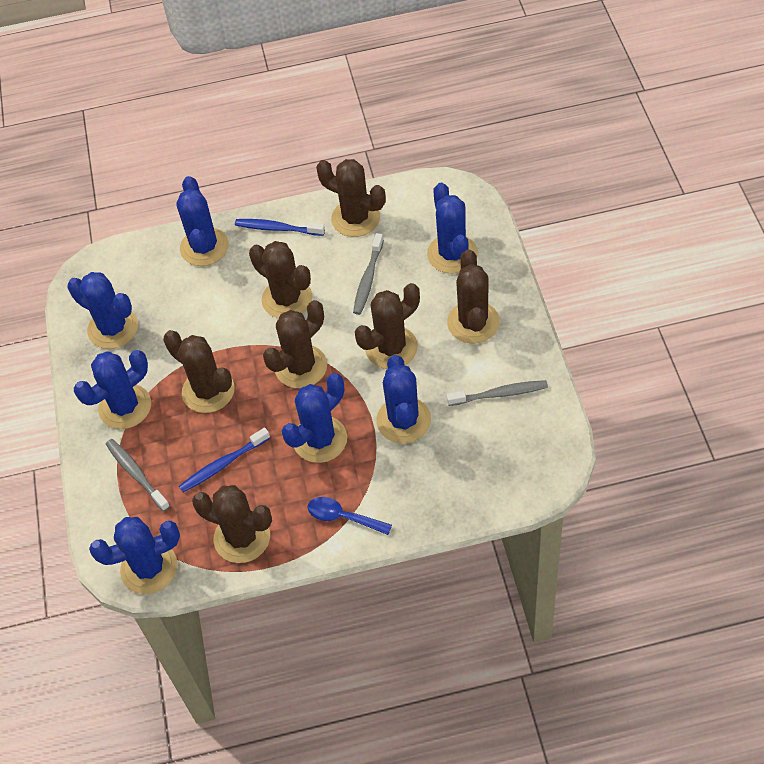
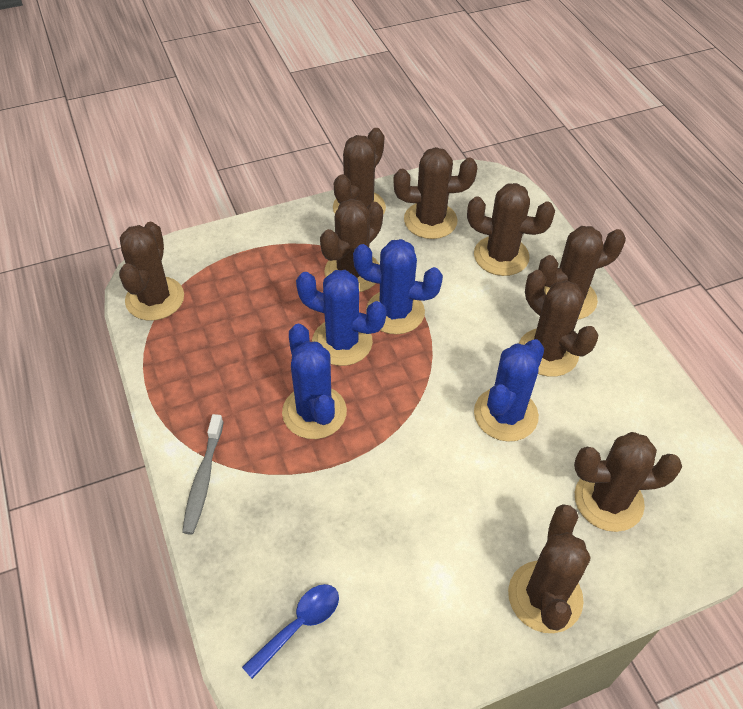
blue cactus: 7 -> 4
blue toothbrush: 2 -> 0
brown cactus: 7 -> 9
grey toothbrush: 3 -> 1

